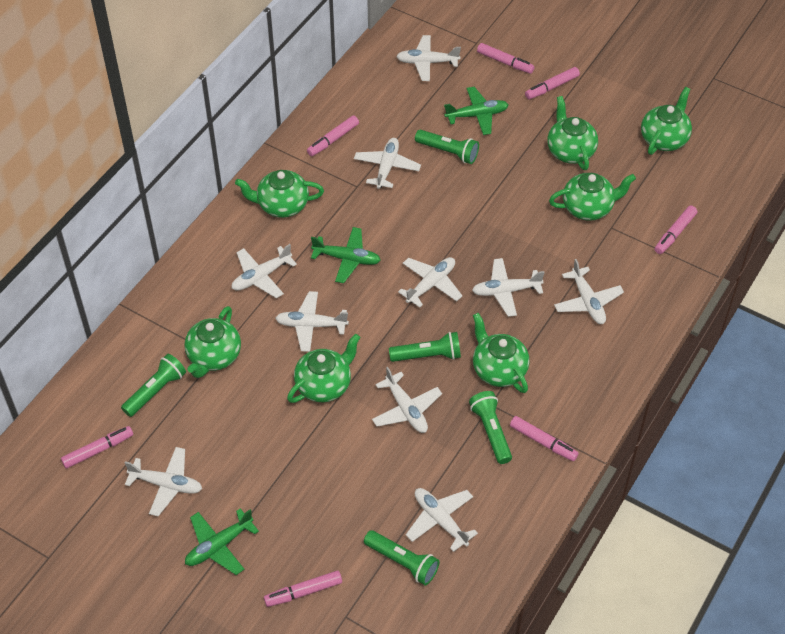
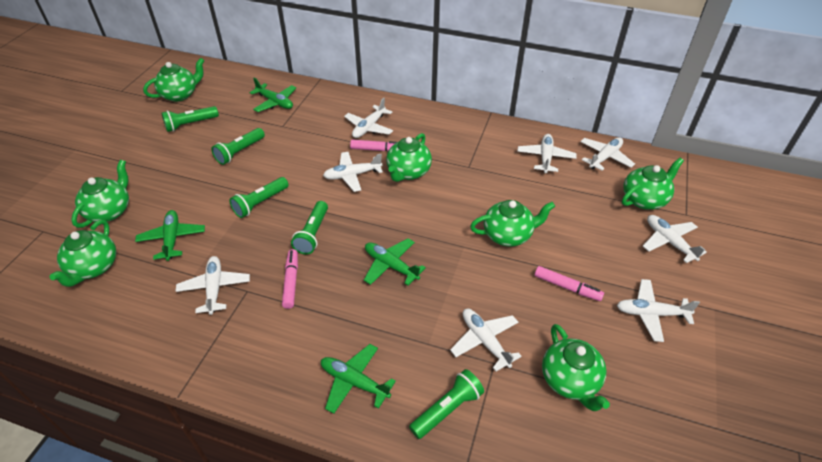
green plane: 3 -> 4
pink marker: 7 -> 3
white plane: 10 -> 8

